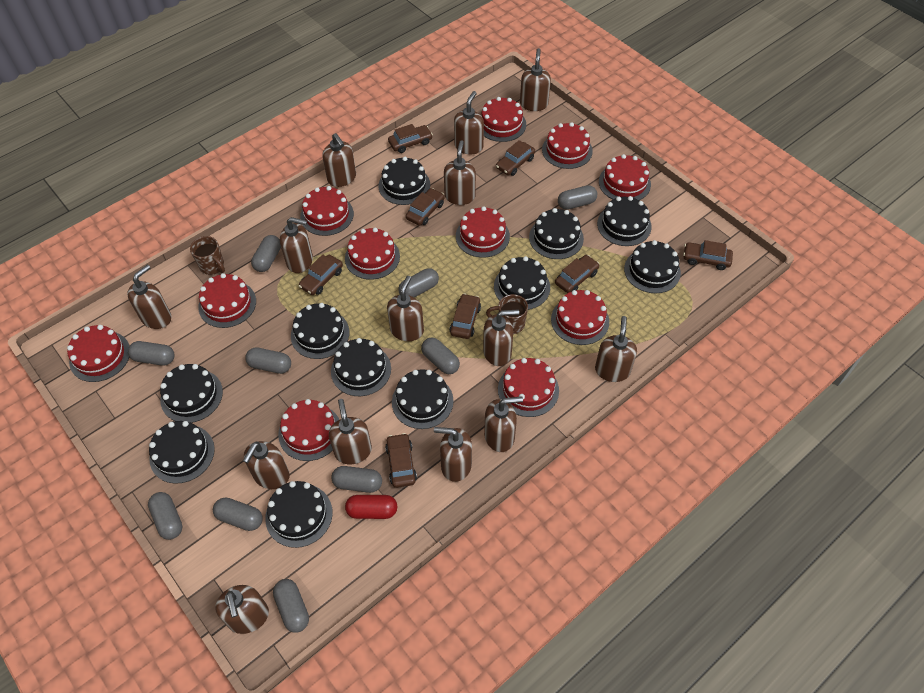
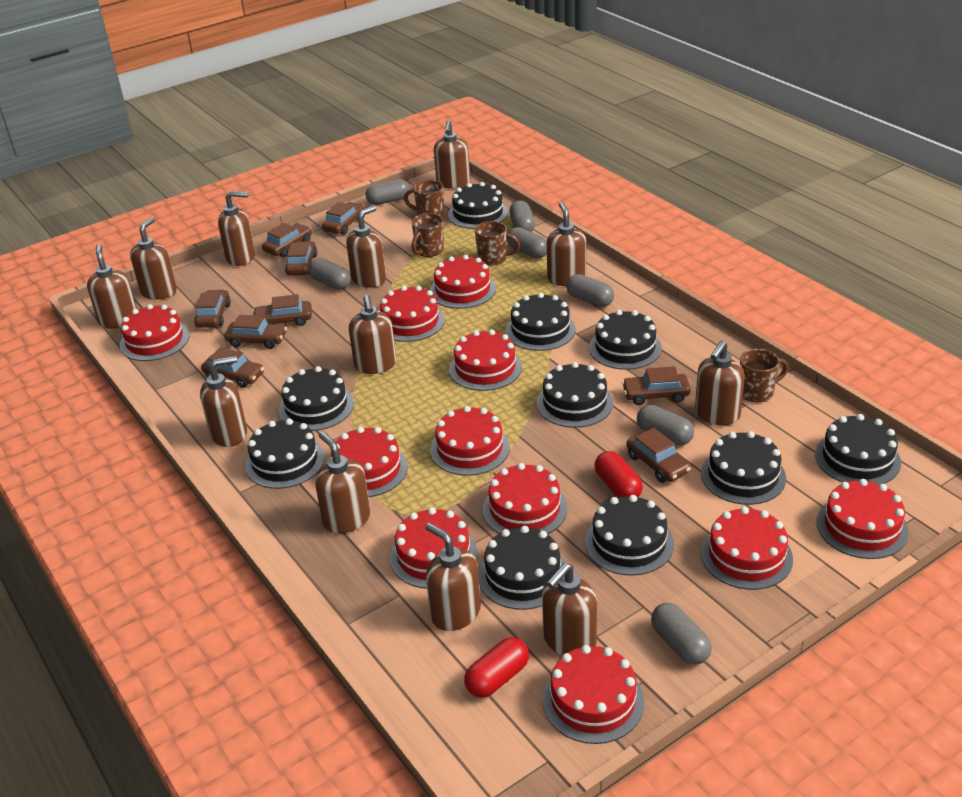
black cake: 11 -> 10
brown car: 8 -> 9
brown mug: 2 -> 4
brown soap dispenser: 14 -> 12
grey capsule: 10 -> 7
red capsule: 1 -> 2

